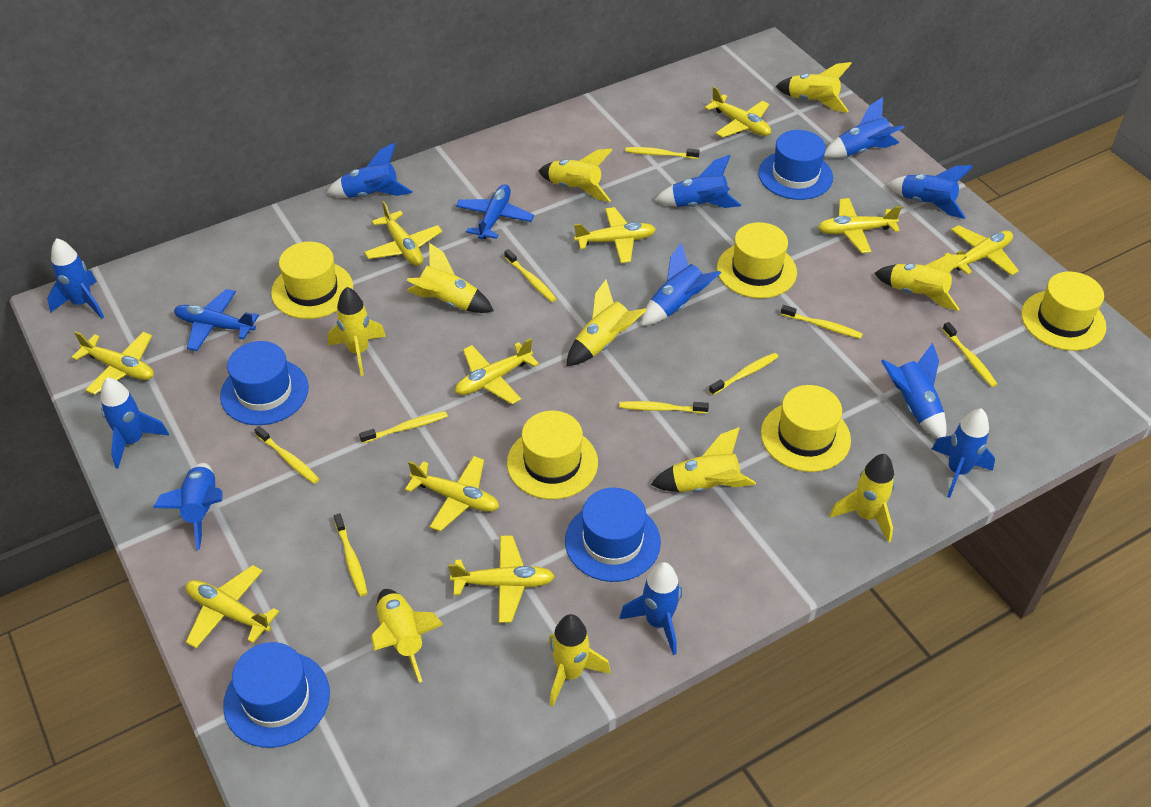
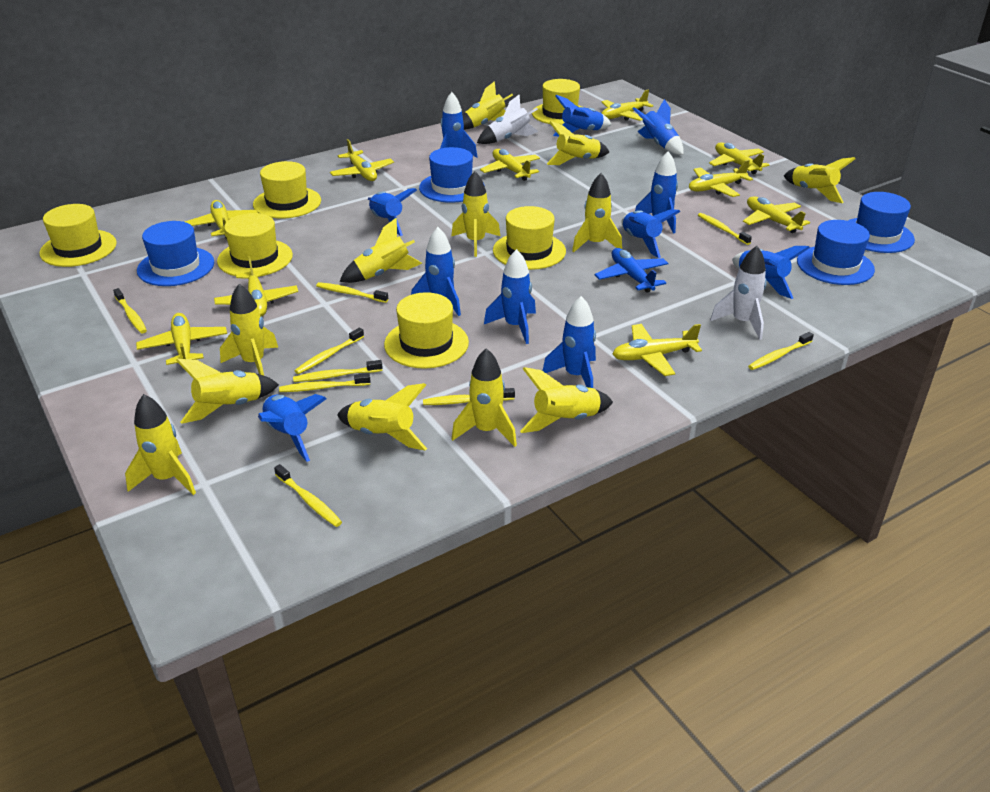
blue plane: 2 -> 1
white rocket: 0 -> 2
yellow hat: 5 -> 6
yellow rocket: 10 -> 12

